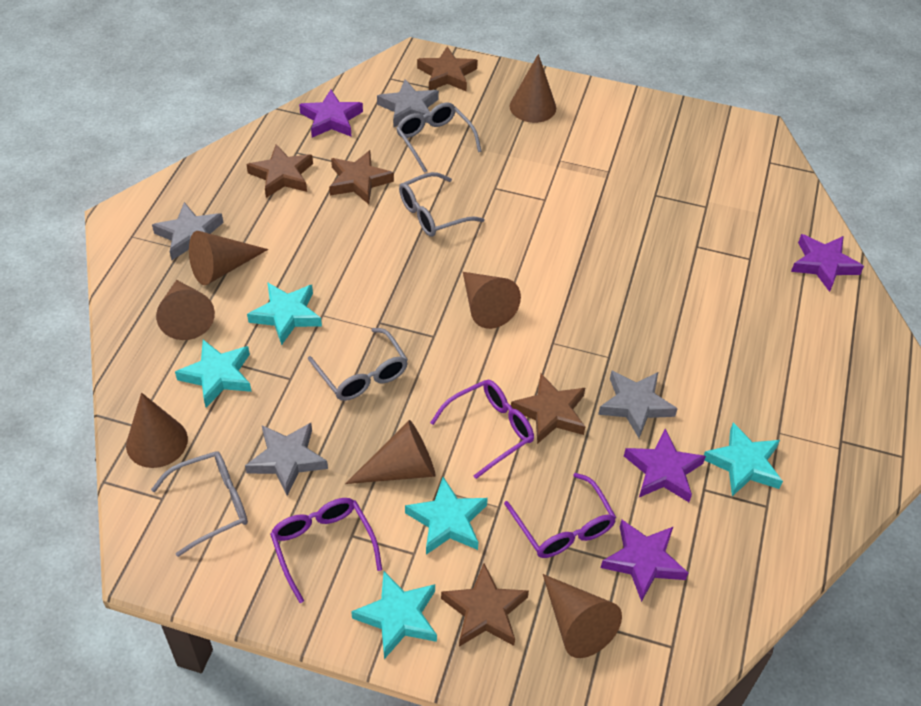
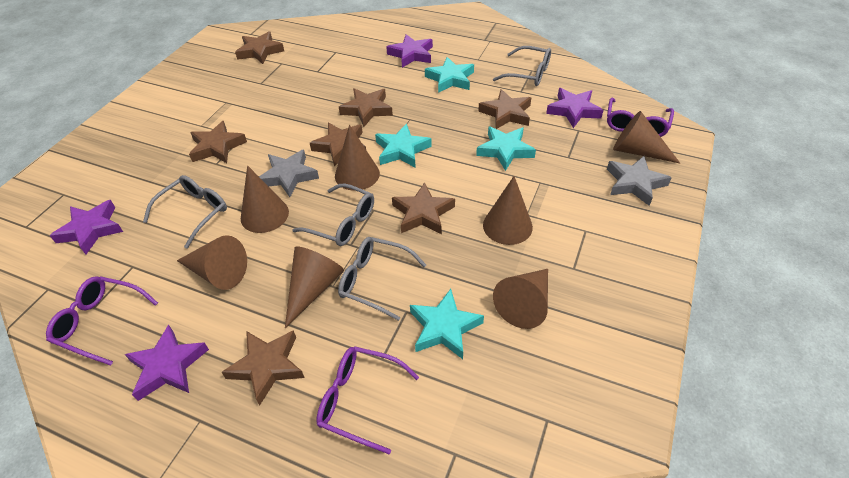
brown star: 5 -> 7
grey star: 4 -> 2
turquoise star: 5 -> 4

